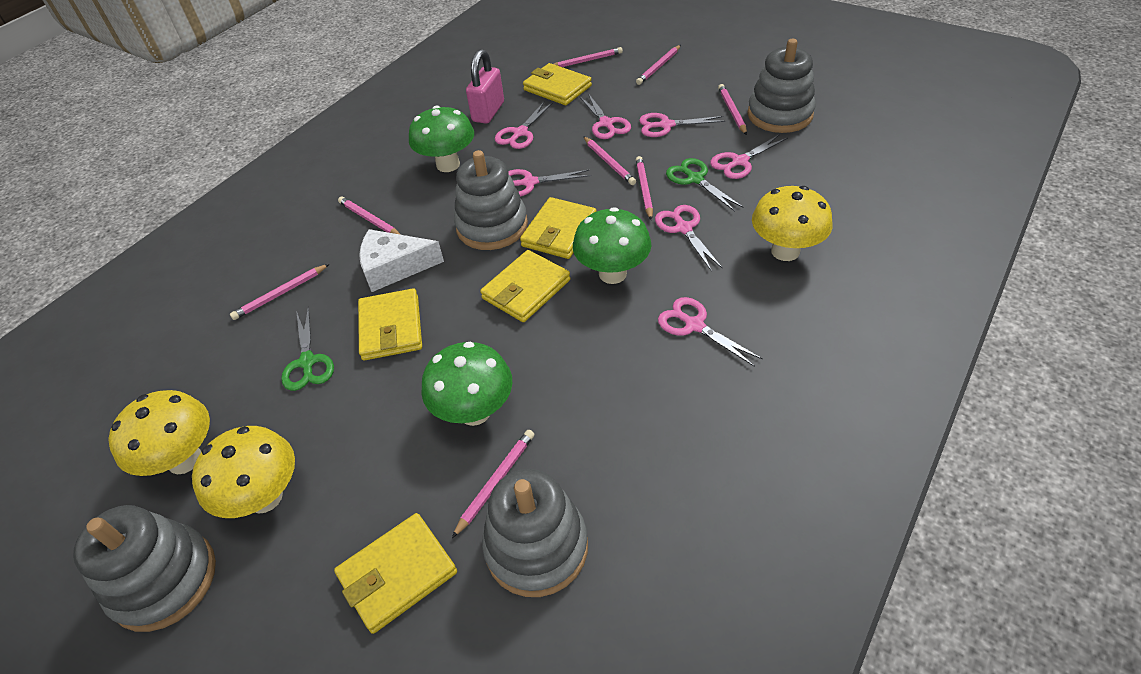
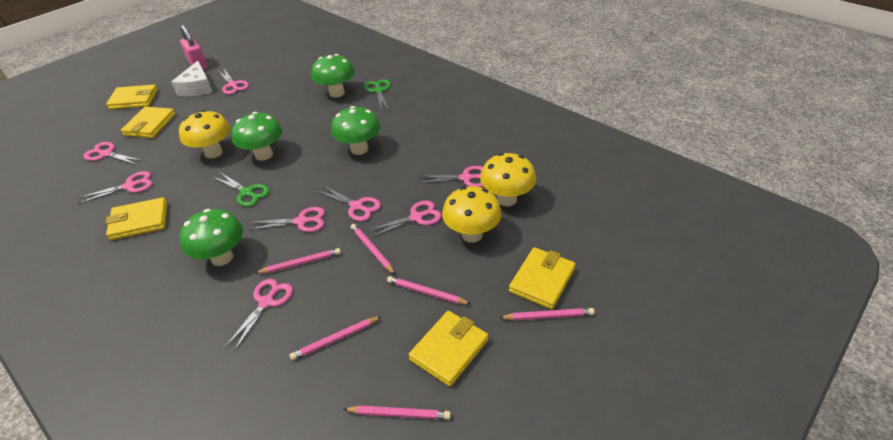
green mushroom: 3 -> 4
grey stacking toy: 4 -> 0
pink pencil: 8 -> 6
pink scissors: 7 -> 8

